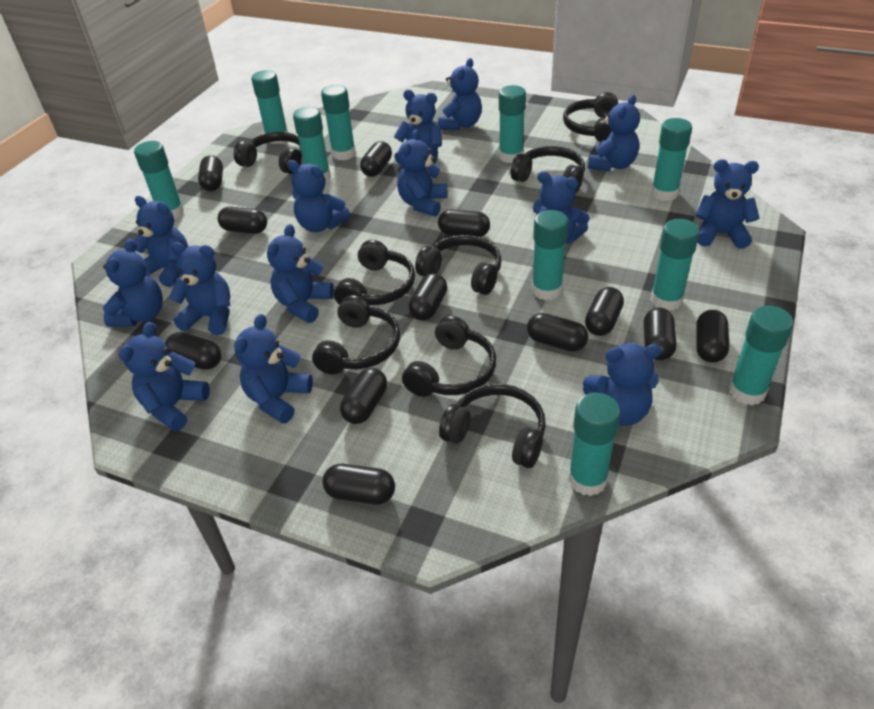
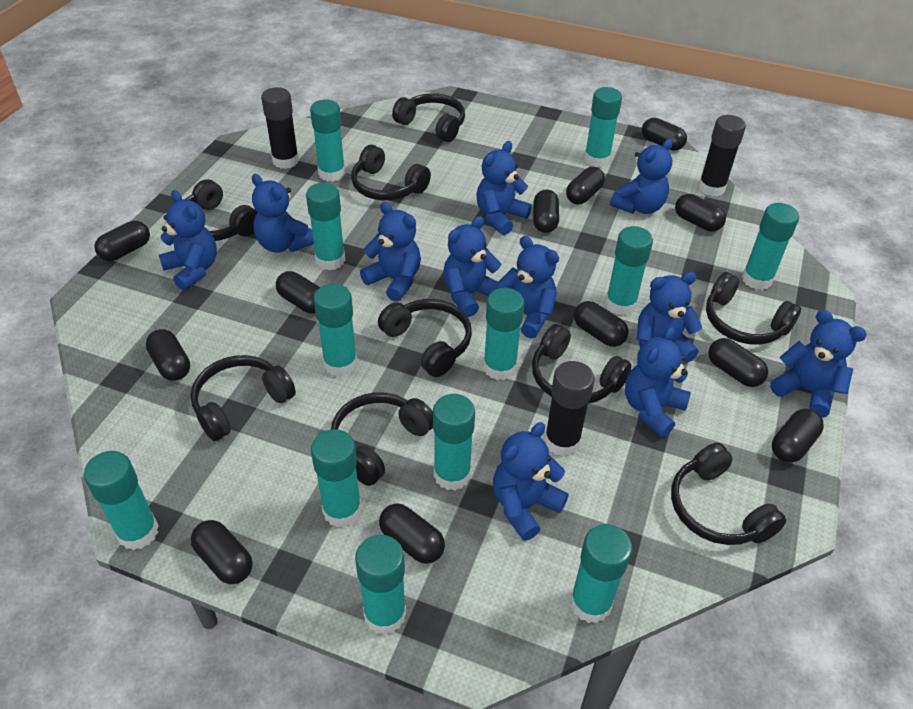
black glue stick: 0 -> 3
black headphones: 8 -> 9
blue teddy bear: 14 -> 11
turquoise glue stick: 10 -> 12

